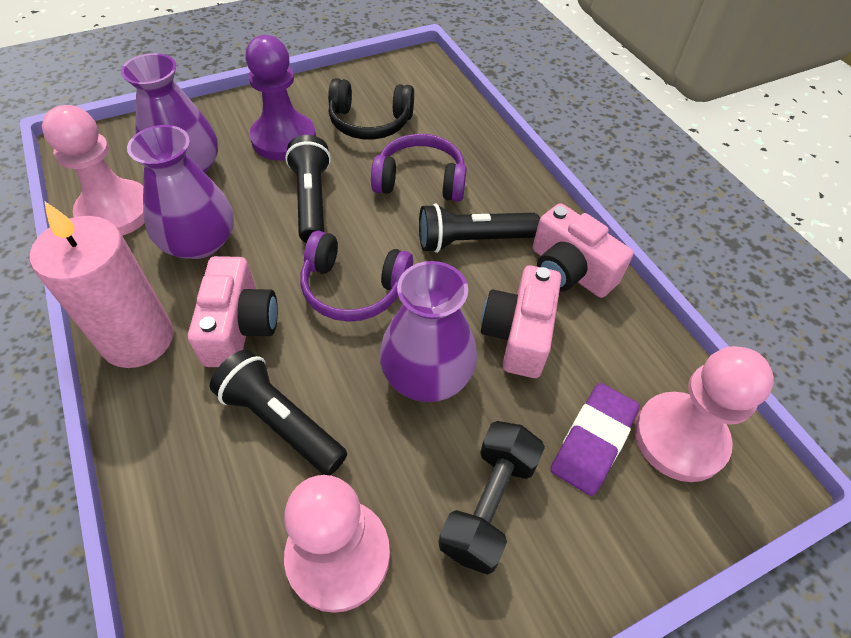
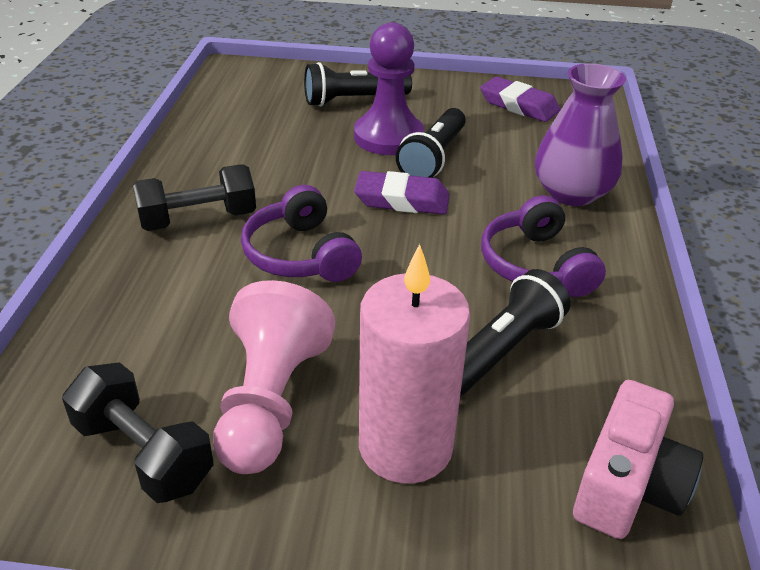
black dumbbell: 1 -> 2
black headphones: 1 -> 0
pink camera: 3 -> 1
pink pawn: 3 -> 1
purple eraser: 1 -> 2
purple vase: 3 -> 1

